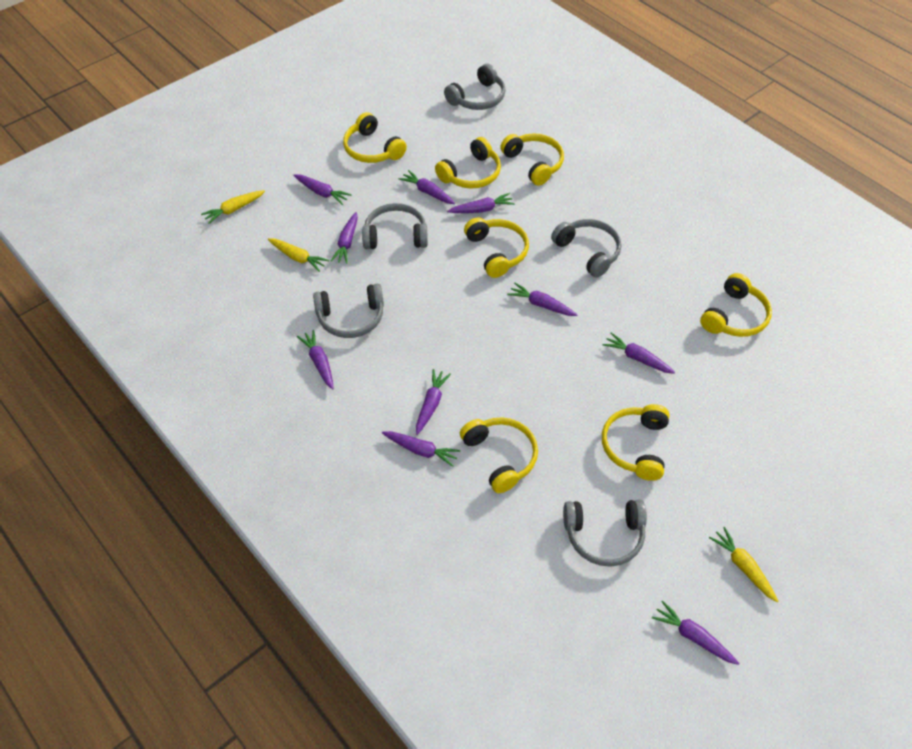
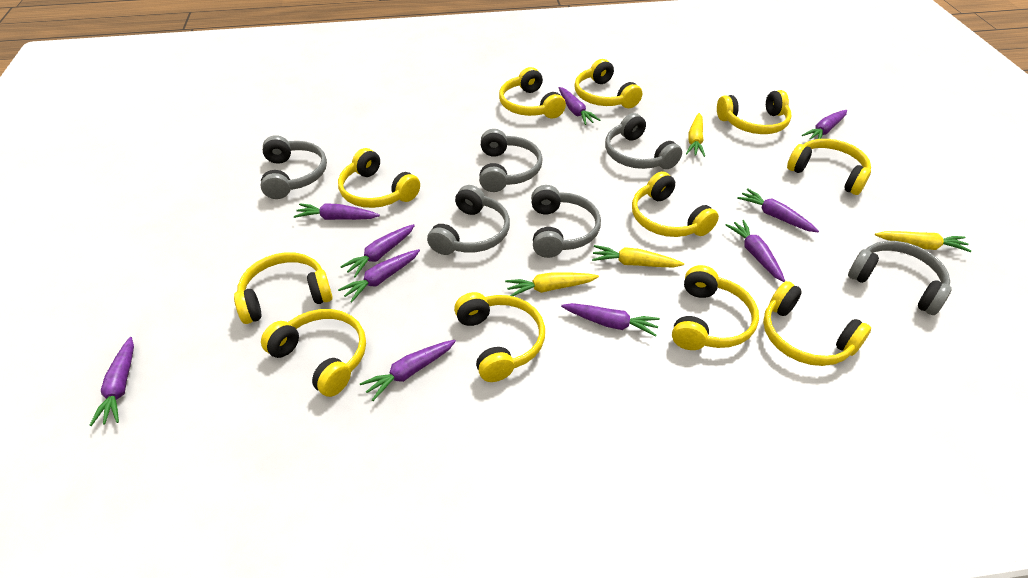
grey headphones: 5 -> 6
yellow carrot: 3 -> 4
yellow headphones: 7 -> 11

